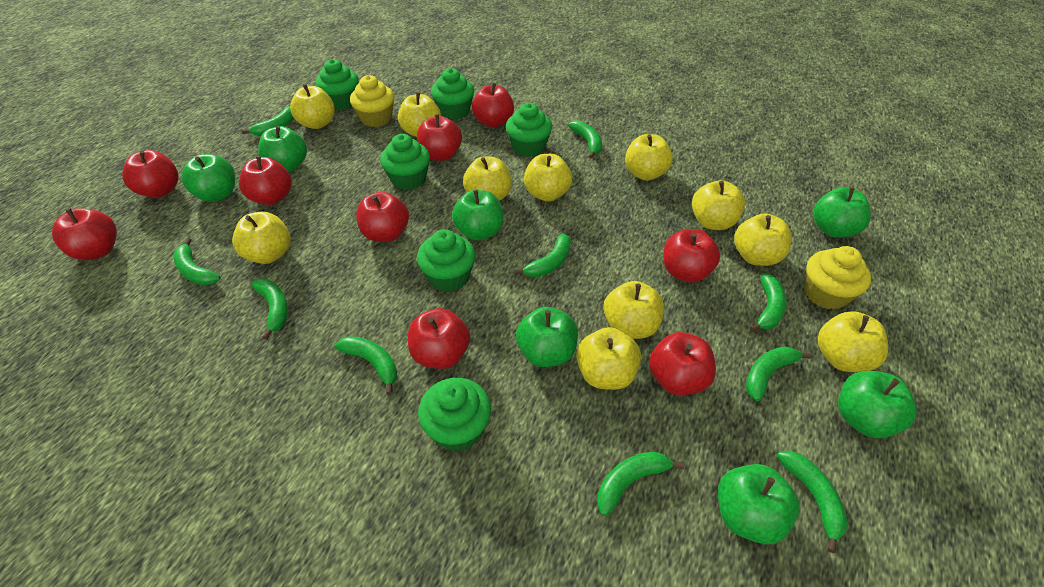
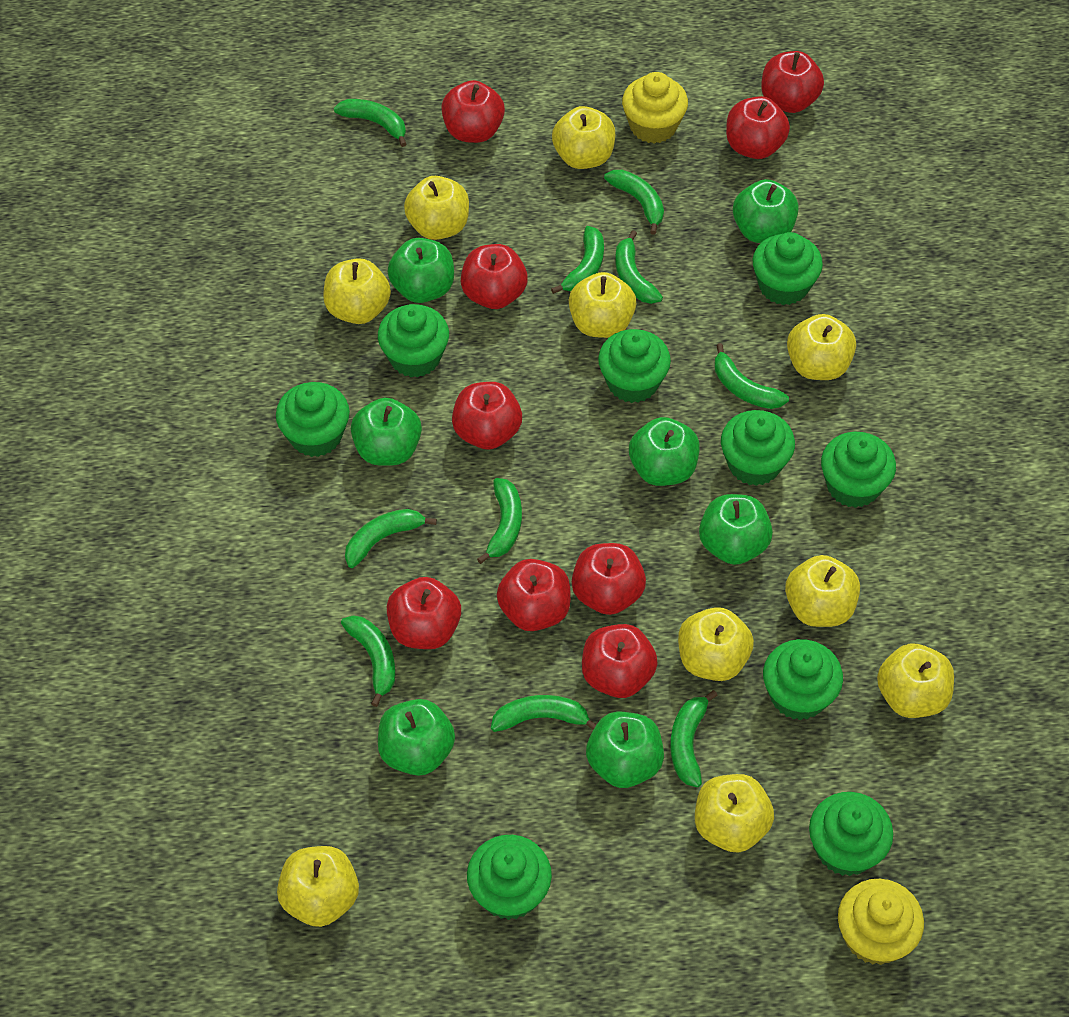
green cupcake: 6 -> 9
yellow apple: 11 -> 10

